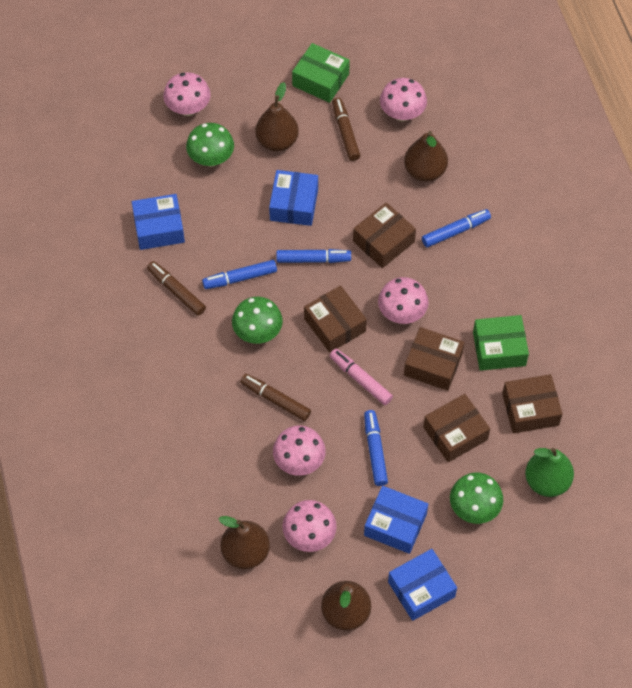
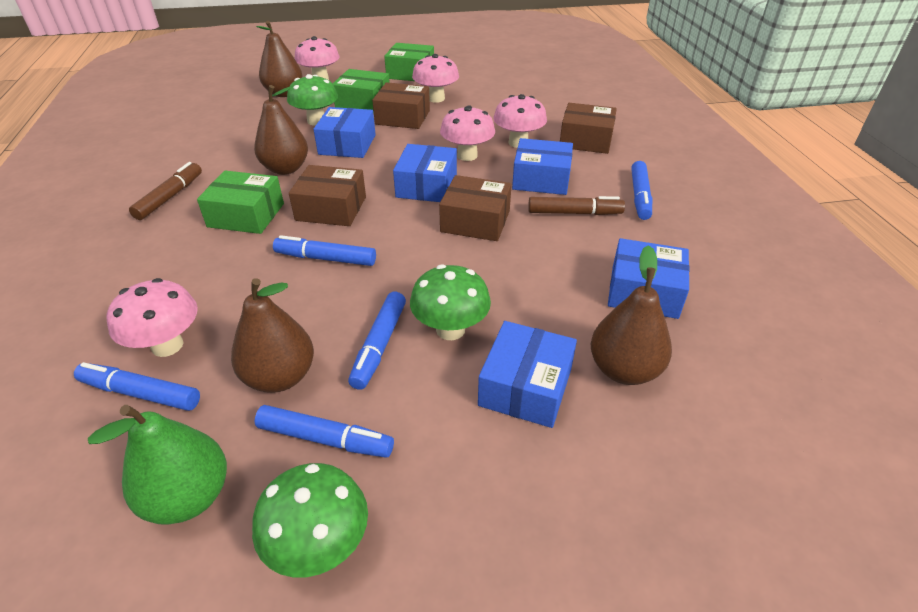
blue box: 4 -> 5
blue marker: 4 -> 5
brown box: 5 -> 4
brown marker: 3 -> 2
green box: 2 -> 3
pink marker: 1 -> 0

